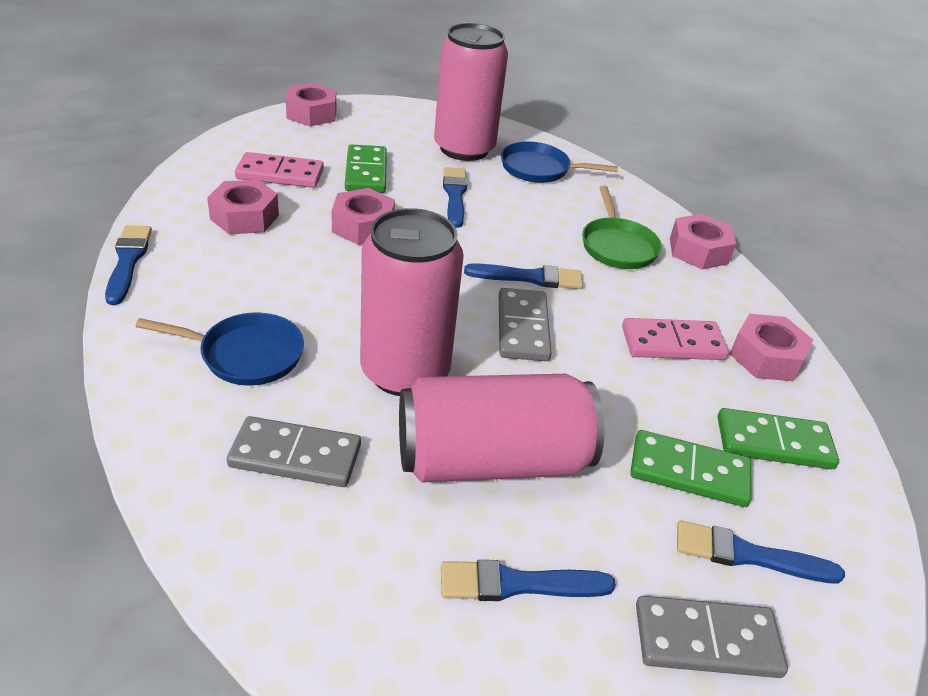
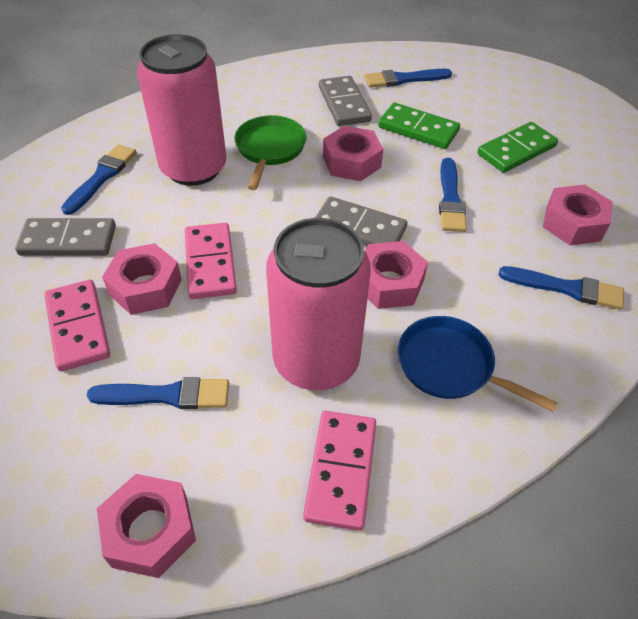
blue pan: 2 -> 1
green domino: 3 -> 2
pink can: 3 -> 2
pink domino: 2 -> 3

